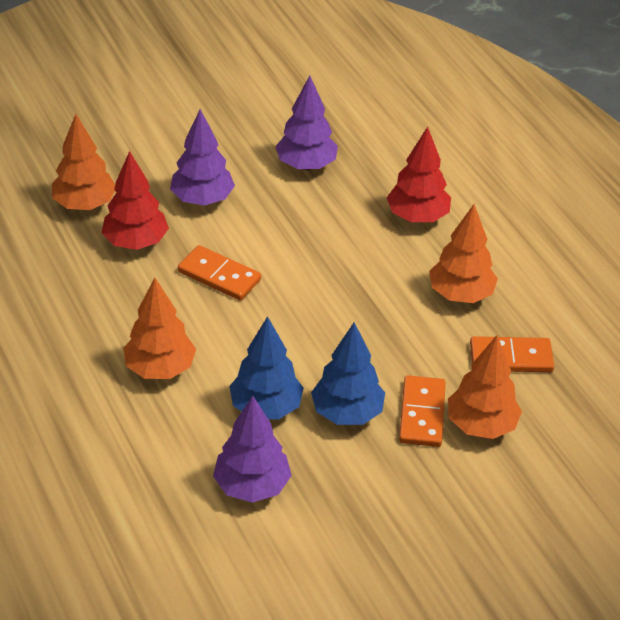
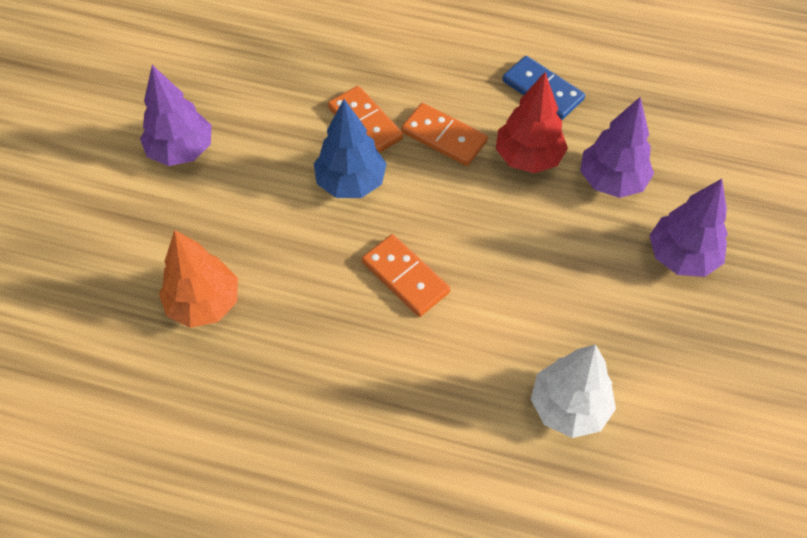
blue domino: 0 -> 1
blue tree: 2 -> 1
orange tree: 4 -> 1
red tree: 2 -> 1
white tree: 0 -> 1

